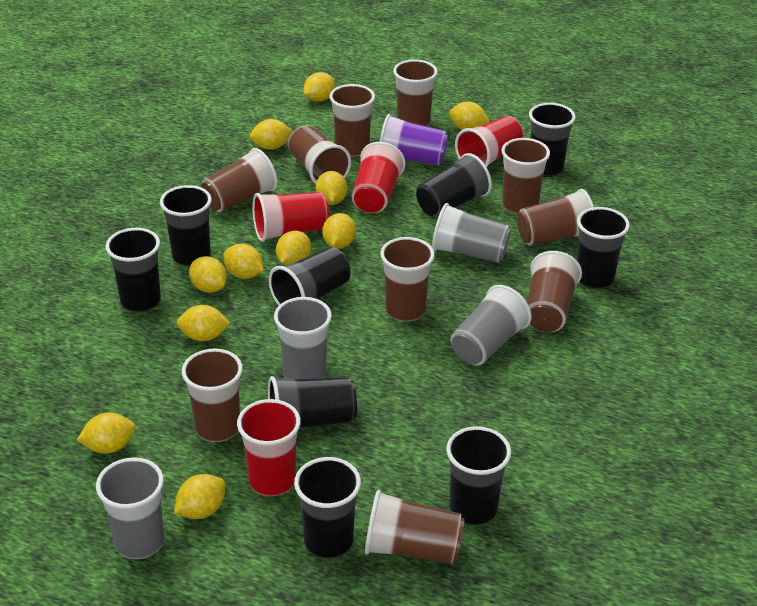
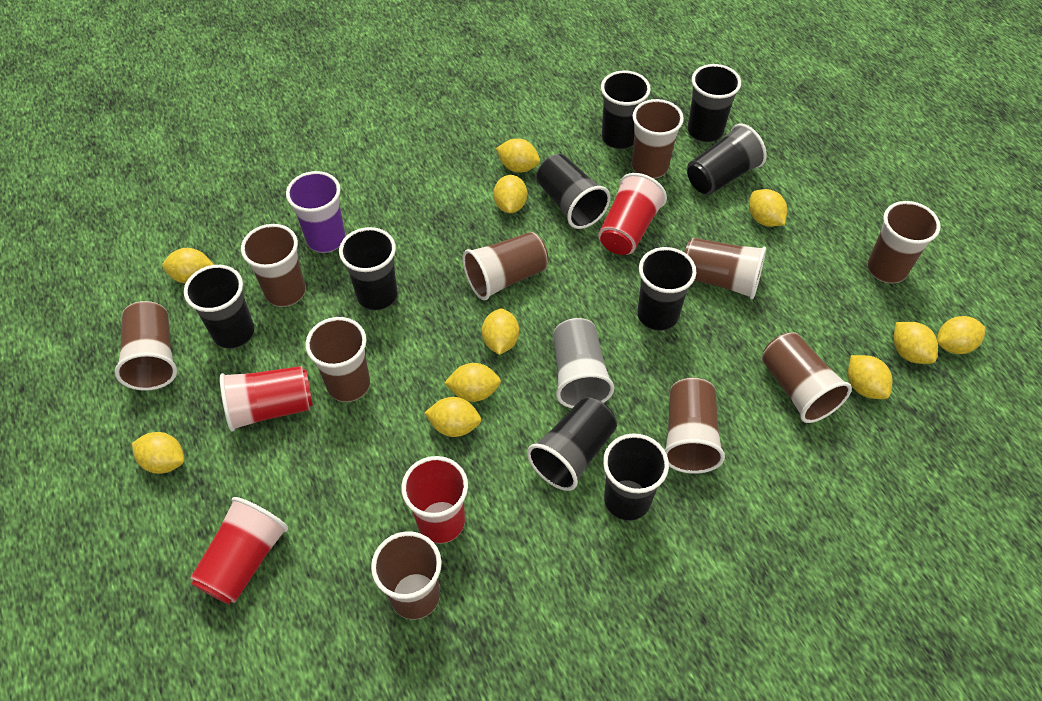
grey cup: 4 -> 1

